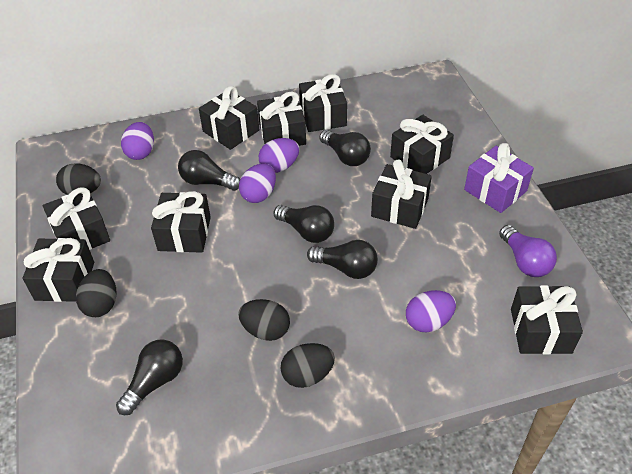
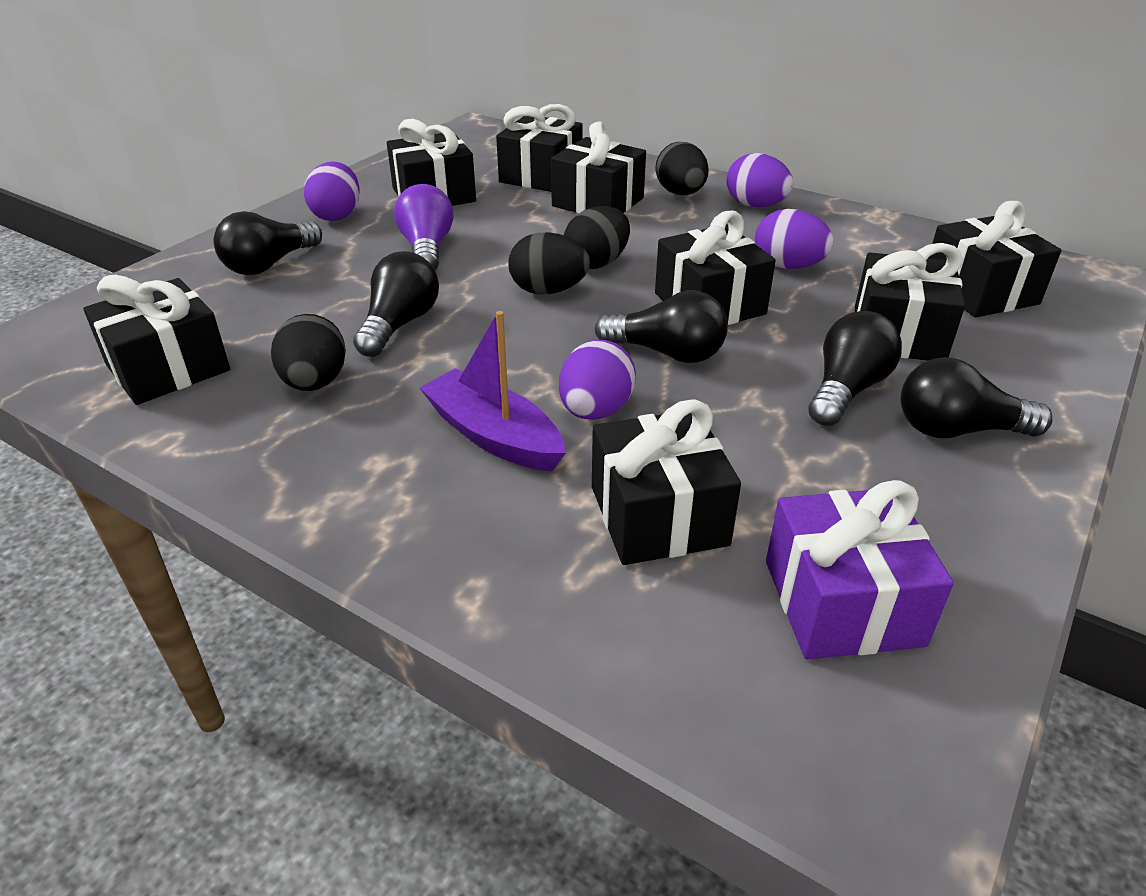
black gift: 9 -> 8
purple boat: 0 -> 1

